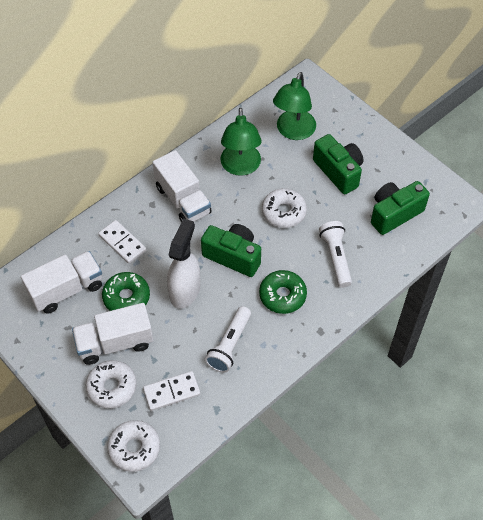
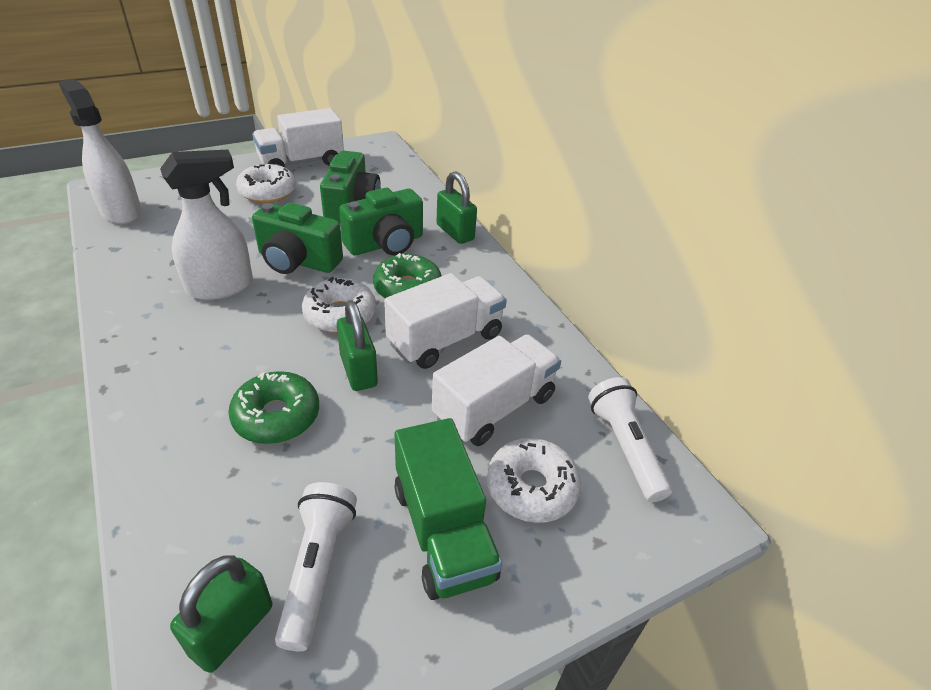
green lamp: 2 -> 0
green padlock: 0 -> 3
green truck: 0 -> 1
white domino: 2 -> 0
white spray bottle: 1 -> 2

